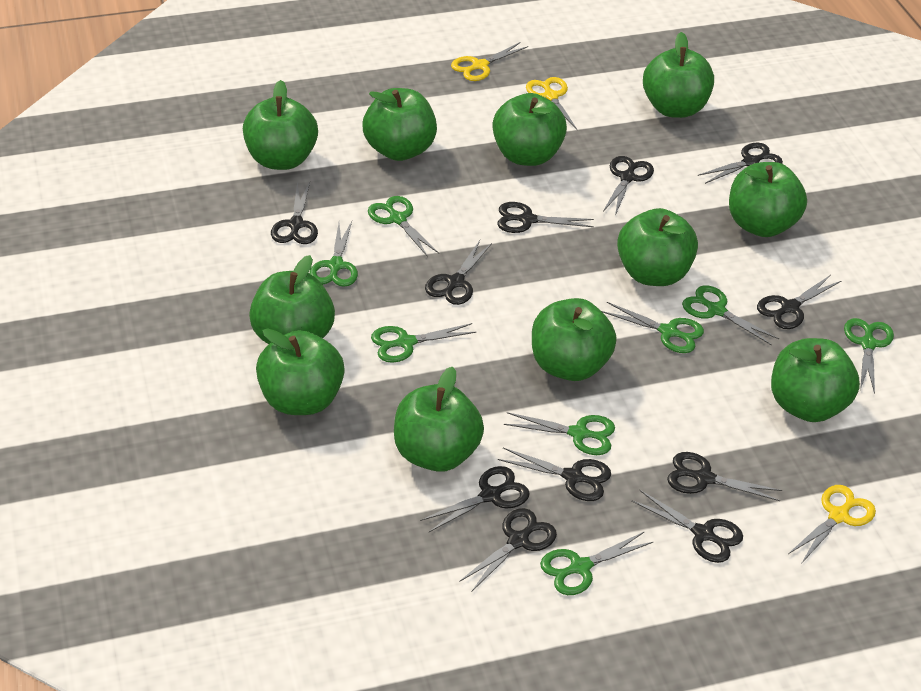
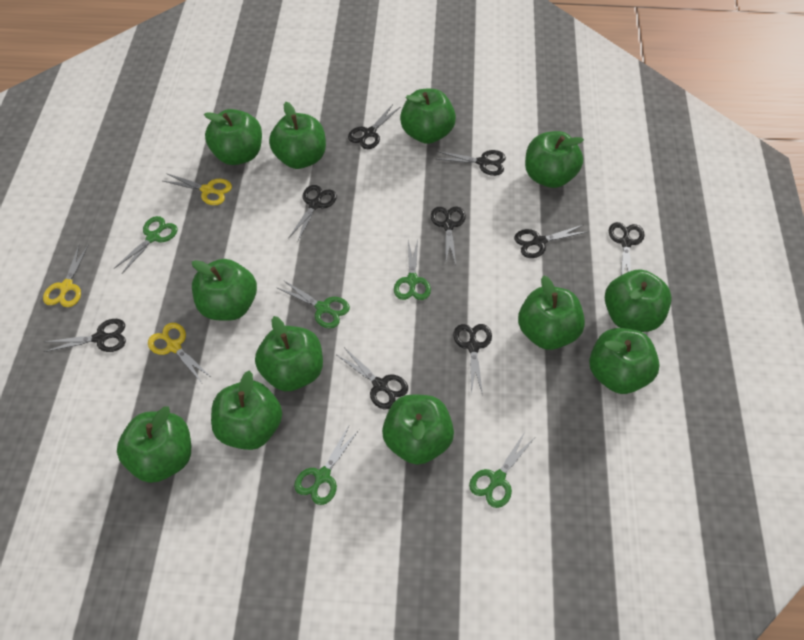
black scissors: 11 -> 9
green apple: 11 -> 12
green scissors: 8 -> 5

